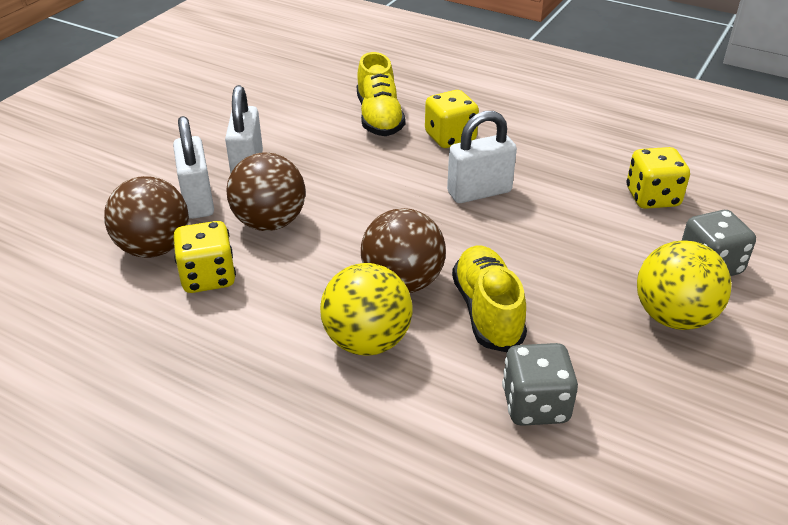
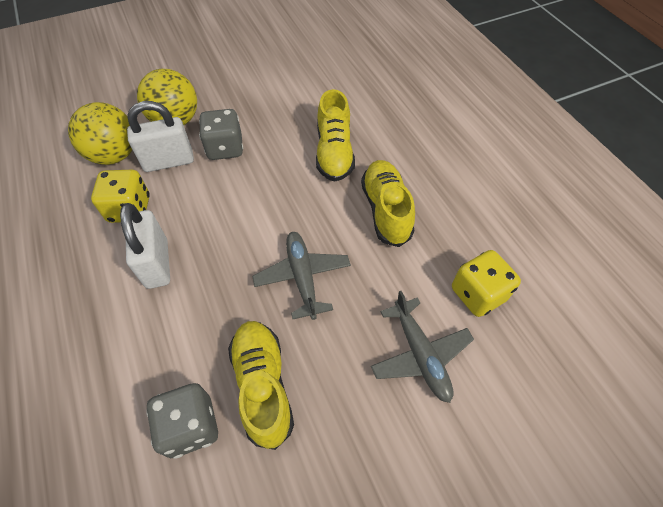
brown ball: 3 -> 0
grey plane: 0 -> 2
white padlock: 3 -> 2
yellow dice: 3 -> 2
yellow shoe: 2 -> 3

